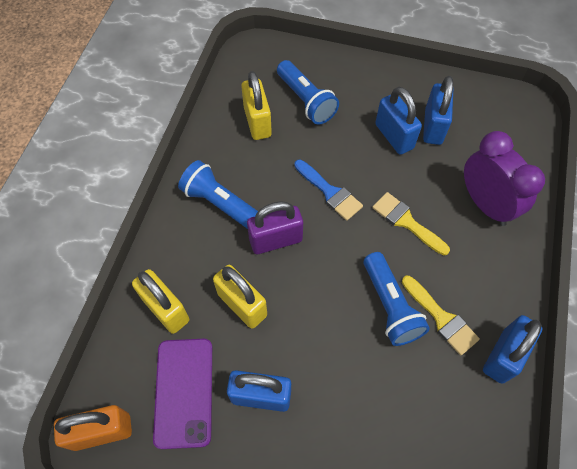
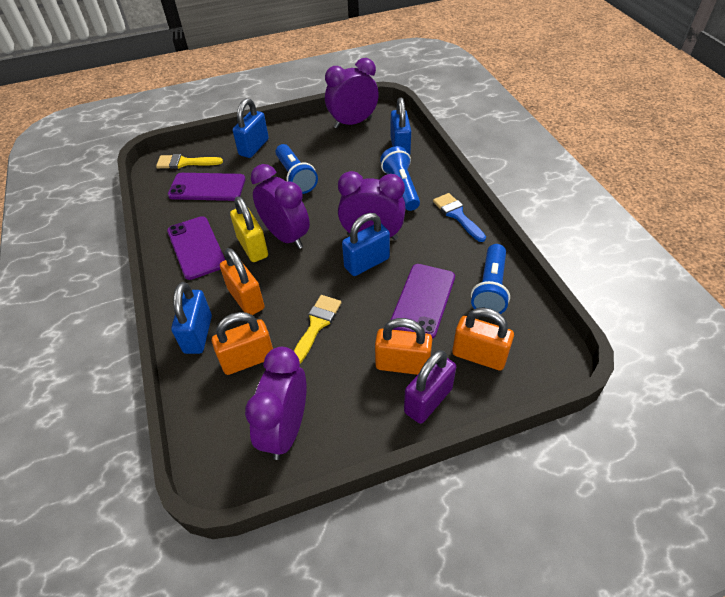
orange padlock: 1 -> 4
purple clock: 1 -> 4
purple phone: 1 -> 3
yellow padlock: 3 -> 1

